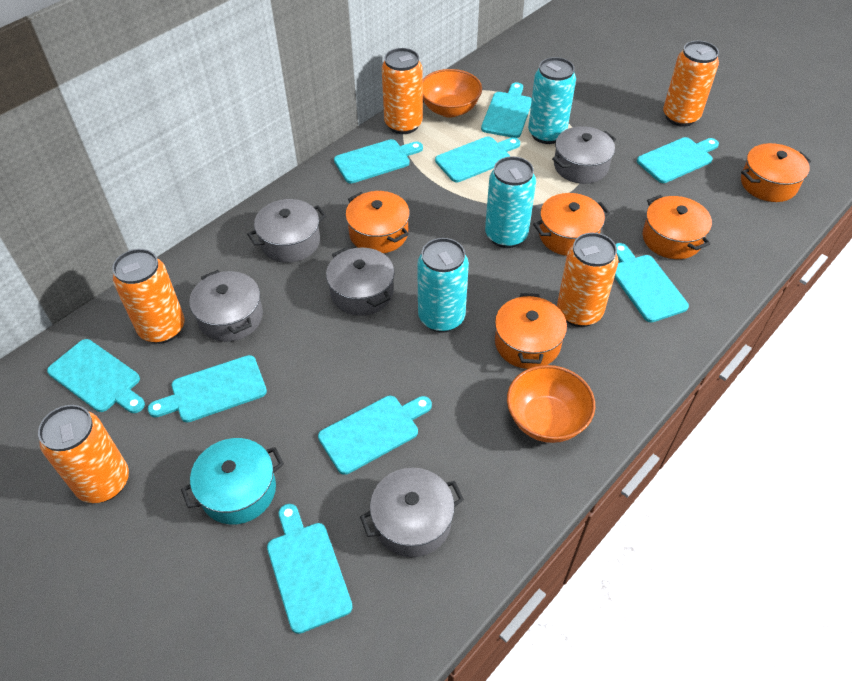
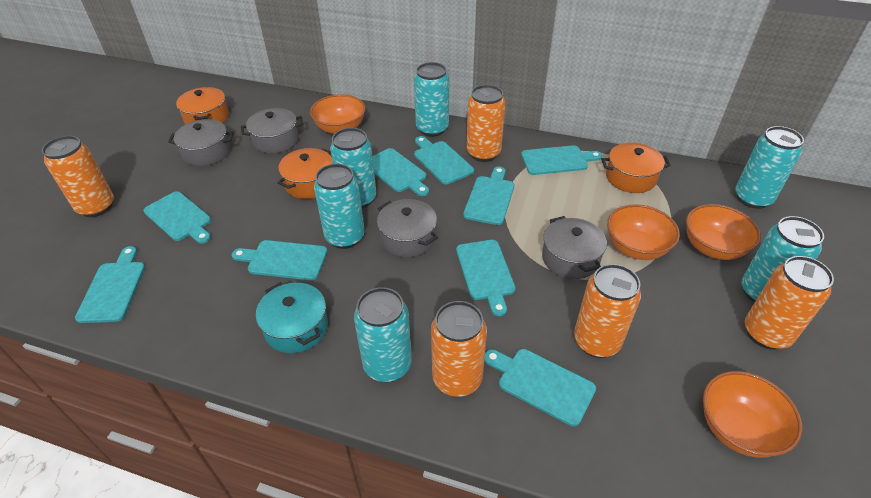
grey pot: 5 -> 4
orange bowl: 2 -> 4
orange pot: 5 -> 3
turquoise can: 3 -> 6

